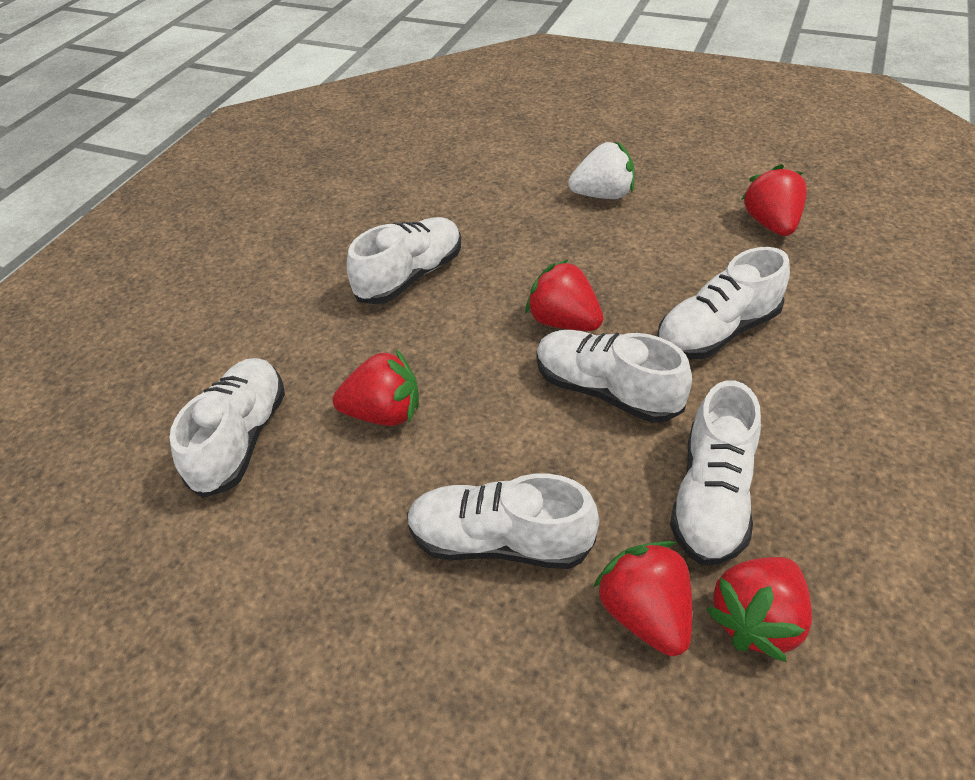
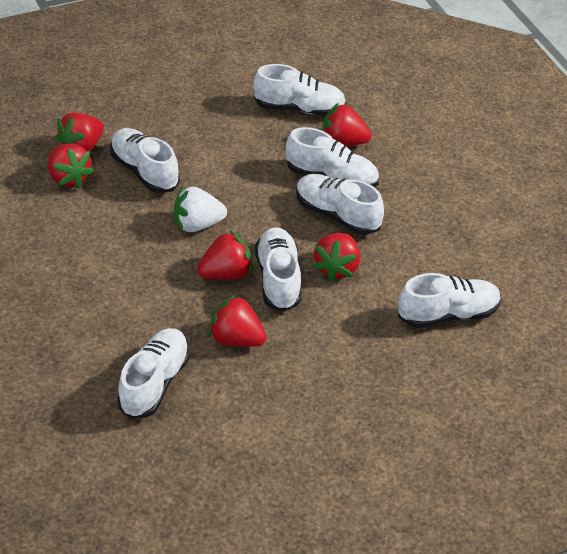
red strawberry: 5 -> 6
white shoe: 6 -> 7

